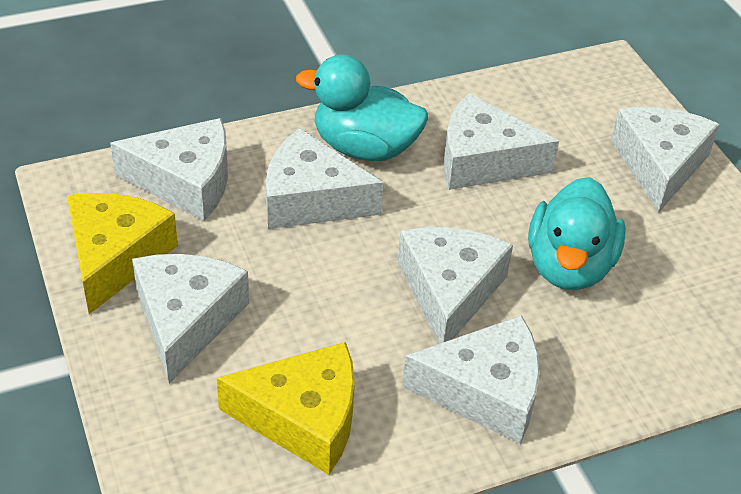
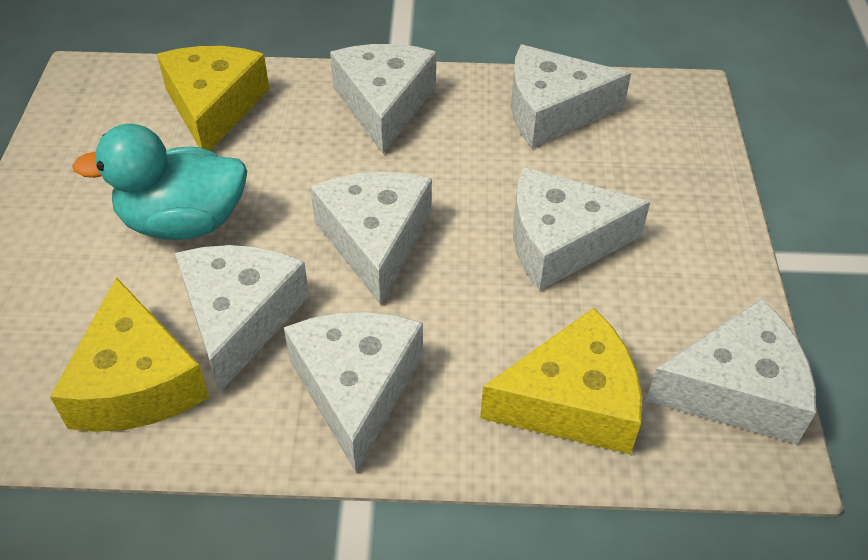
turquoise duck: 2 -> 1
yellow cheese: 2 -> 3

